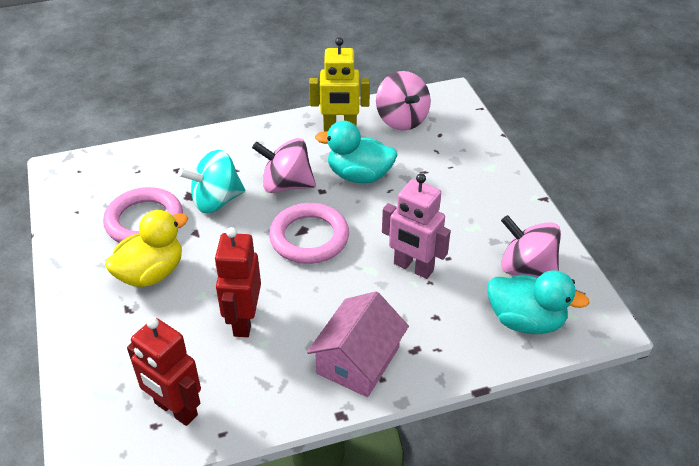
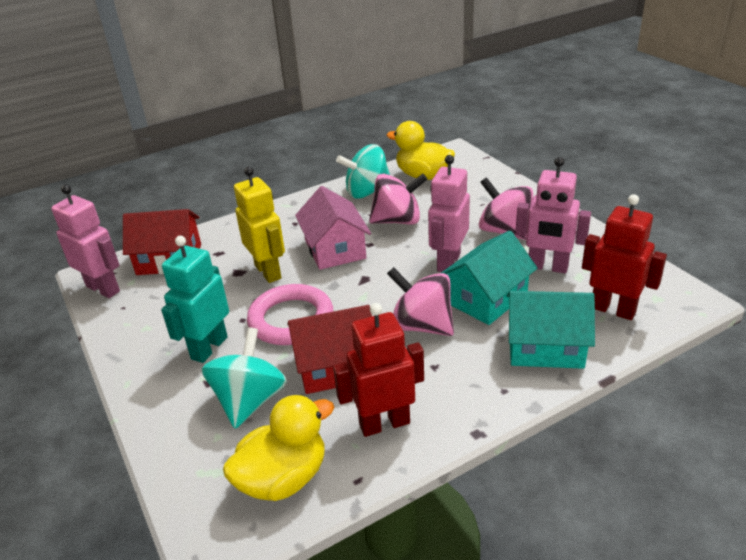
pink ring: 2 -> 1
pink robot: 1 -> 3
red house: 0 -> 2
turquoise duck: 2 -> 0
turquoise house: 0 -> 2
turquoise robot: 0 -> 1
turquoise spinning top: 1 -> 2
yellow duck: 1 -> 2

